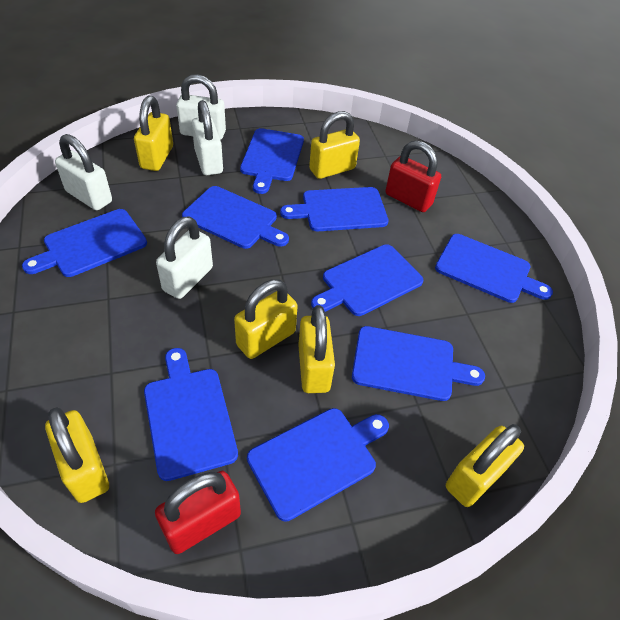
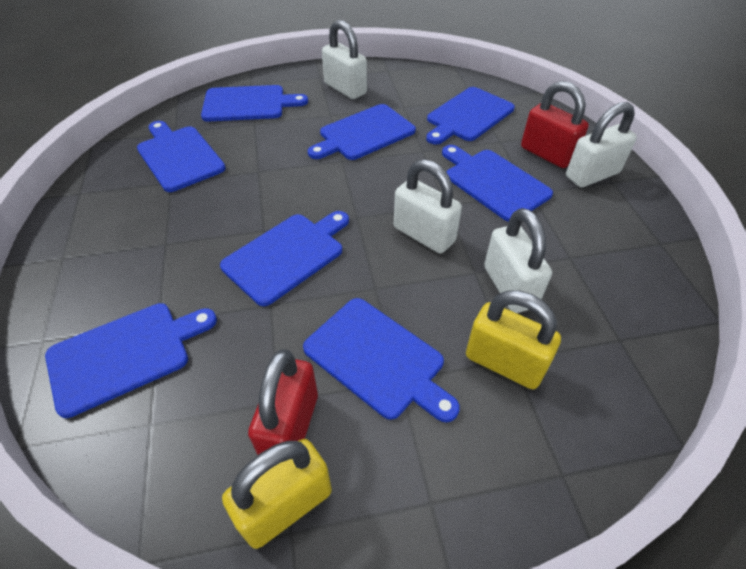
blue cutting board: 9 -> 8
yellow padlock: 6 -> 2

